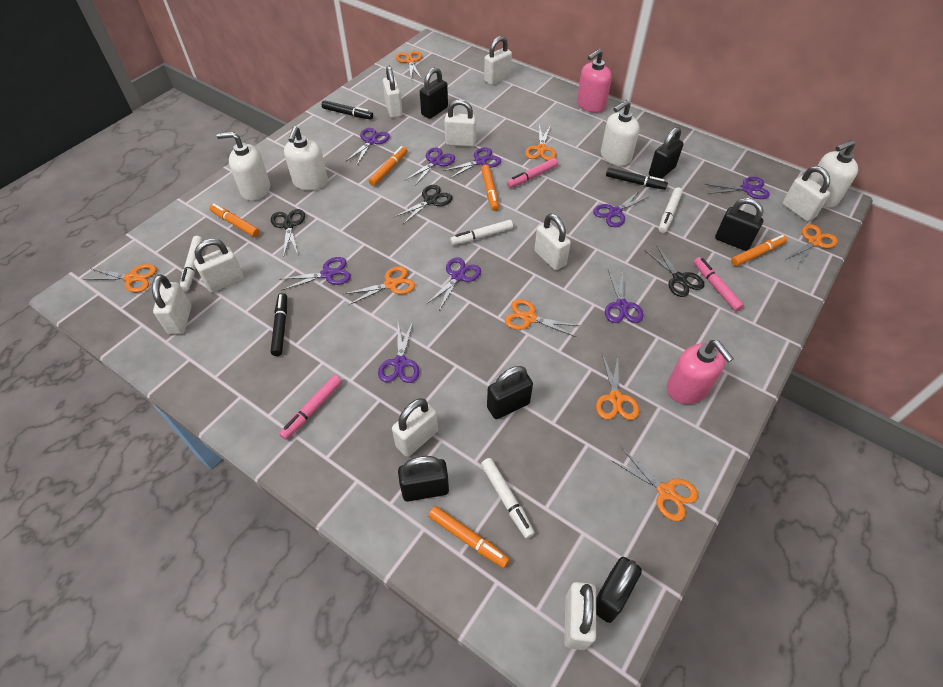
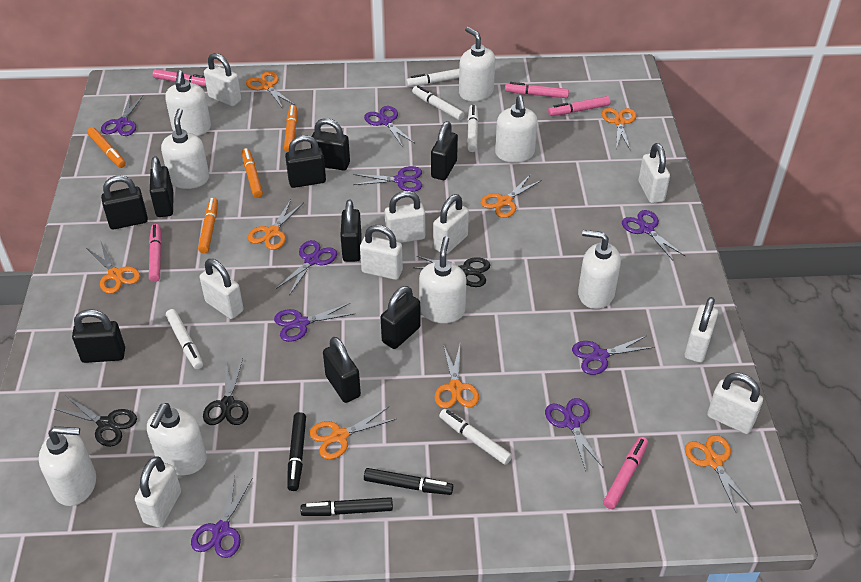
black padlock: 6 -> 9
orange marker: 5 -> 4
pink marker: 3 -> 5
pink soap dispenser: 2 -> 0
white marker: 4 -> 5
white soap dispenser: 4 -> 8

